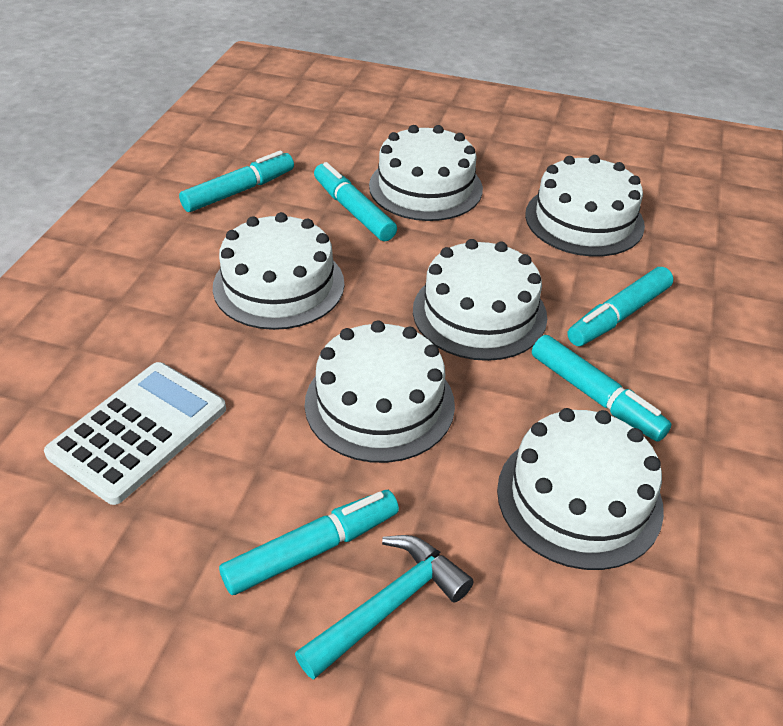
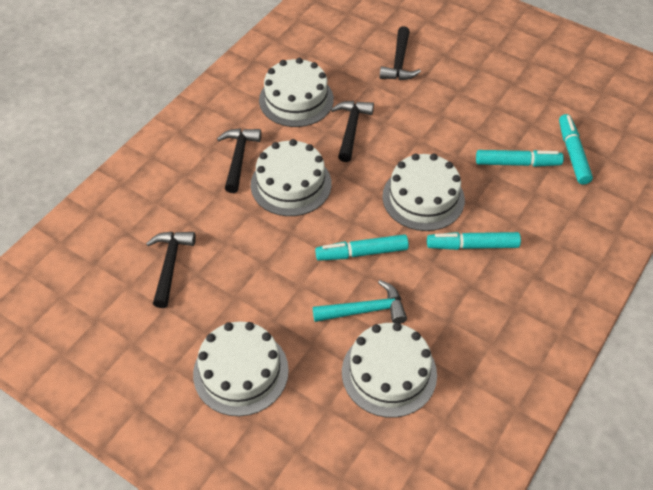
black hammer: 0 -> 4
turquoise marker: 5 -> 4
white cake: 6 -> 5
white calculator: 1 -> 0

